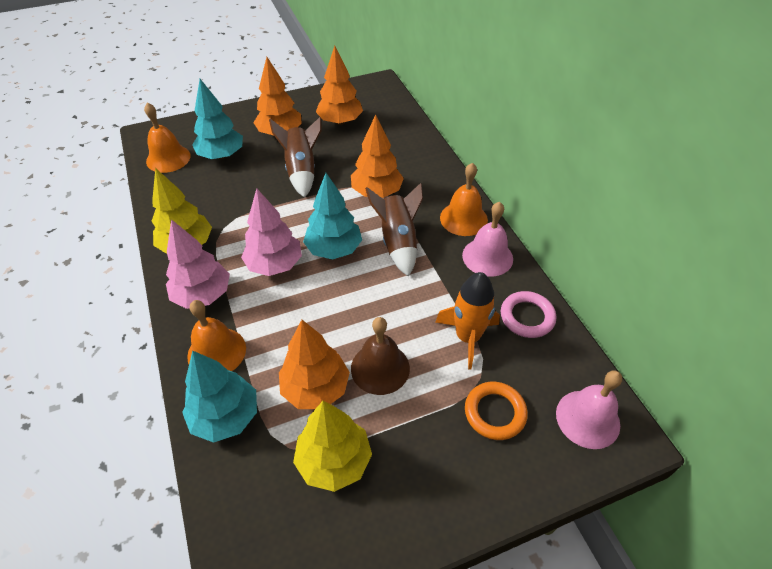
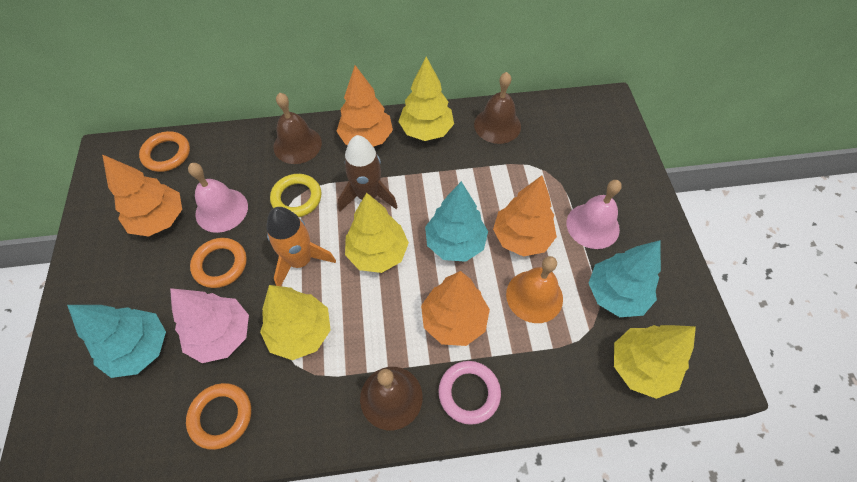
brown bell: 1 -> 3
brown rocket: 2 -> 1
orange bell: 3 -> 1
orange ring: 1 -> 3
pink tree: 2 -> 1
yellow ring: 0 -> 1
yellow tree: 2 -> 4

